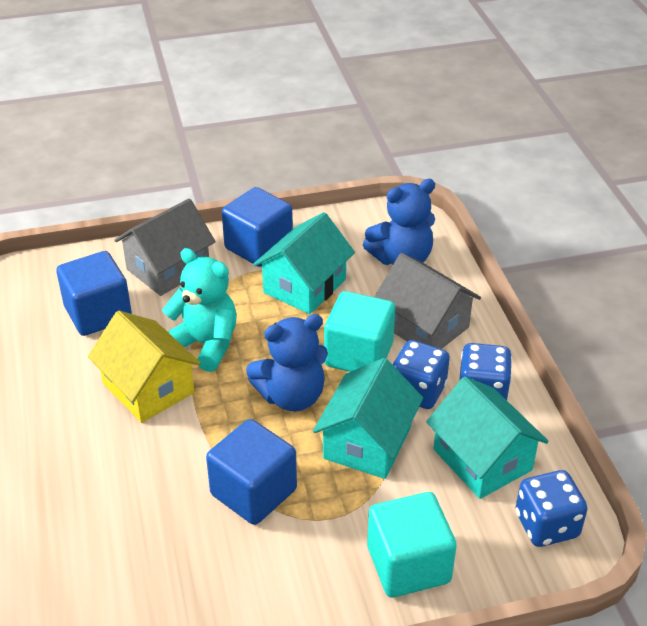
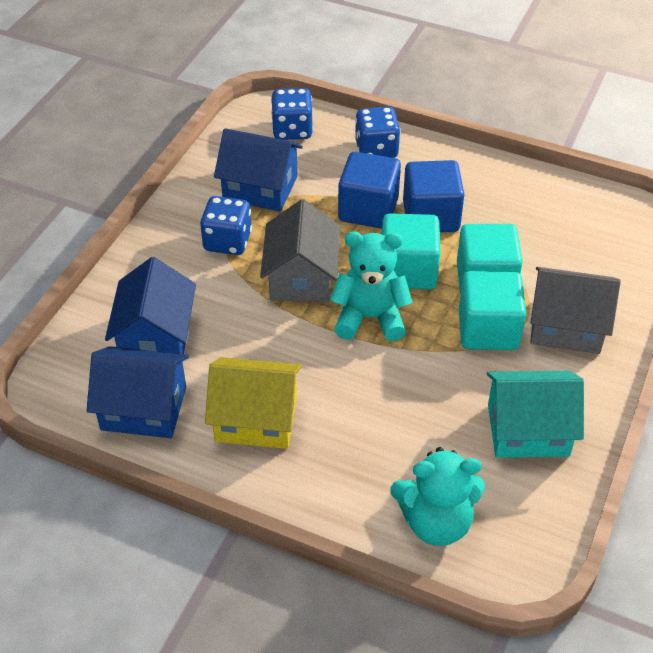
blue cube: 3 -> 2
blue house: 0 -> 3
blue teddy bear: 2 -> 0
turquoise cube: 2 -> 3
turquoise house: 3 -> 1
turquoise teddy bear: 1 -> 2

